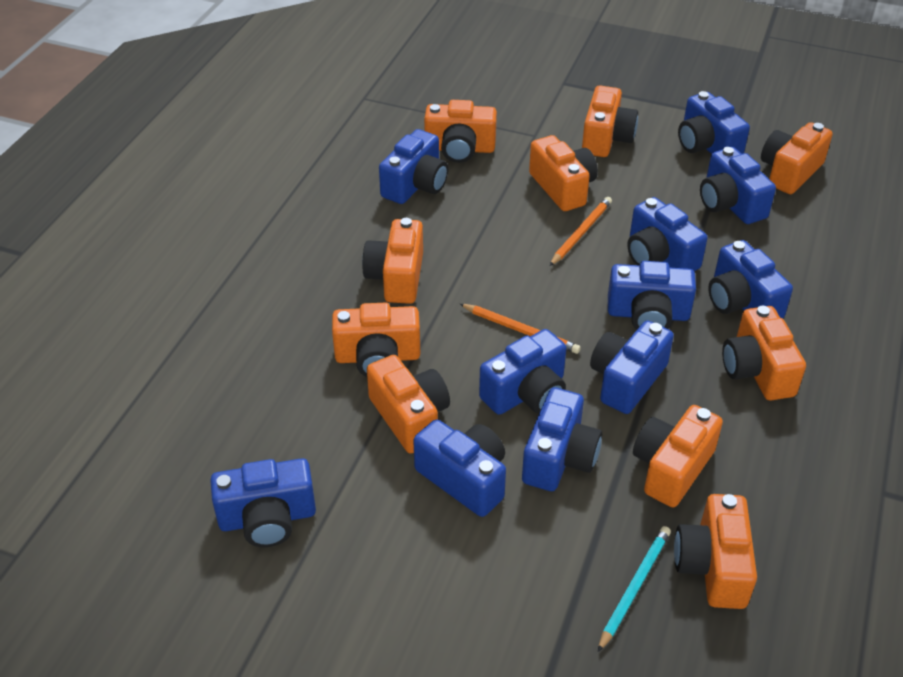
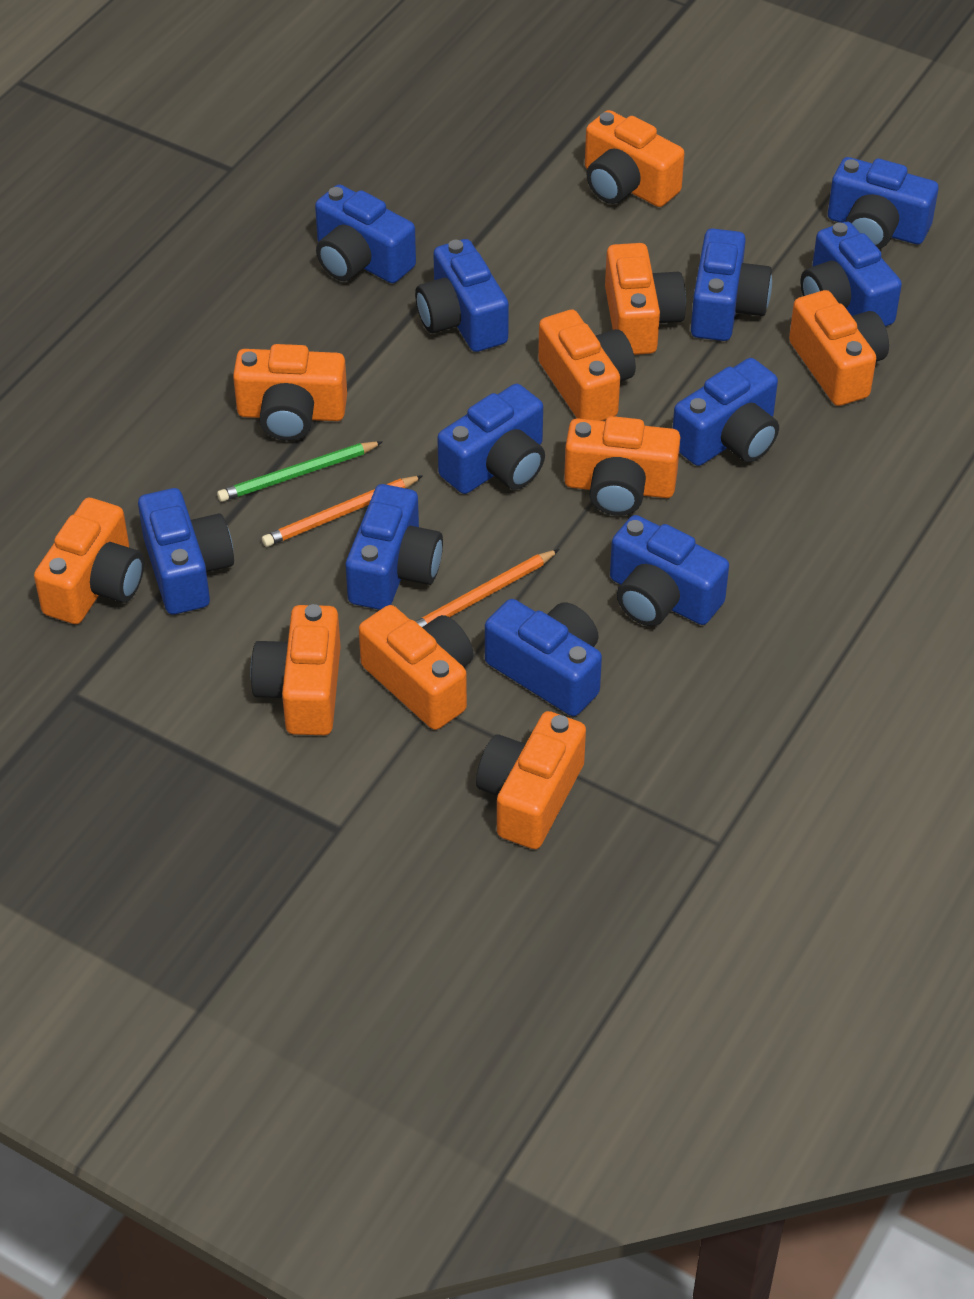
green pencil: 0 -> 1
turquoise pencil: 1 -> 0

